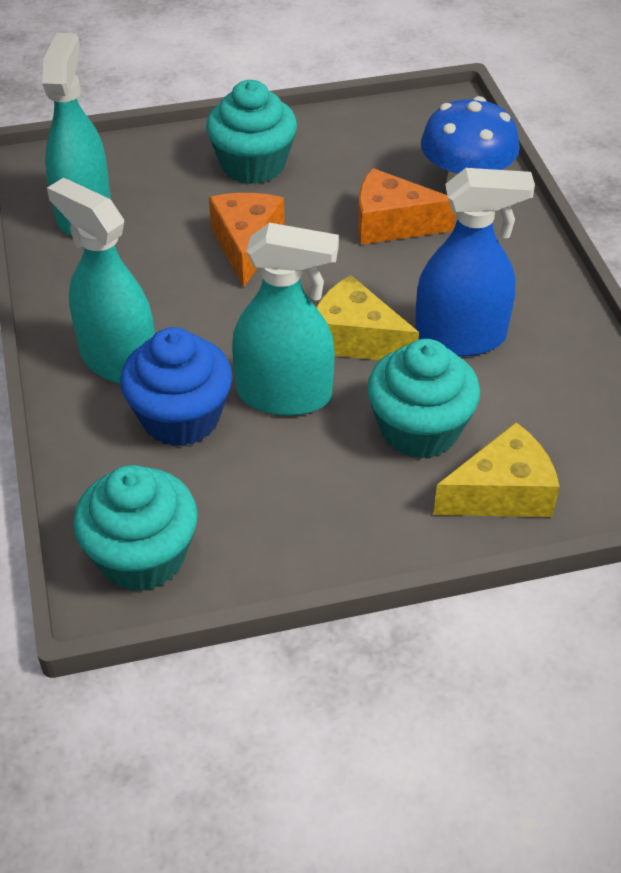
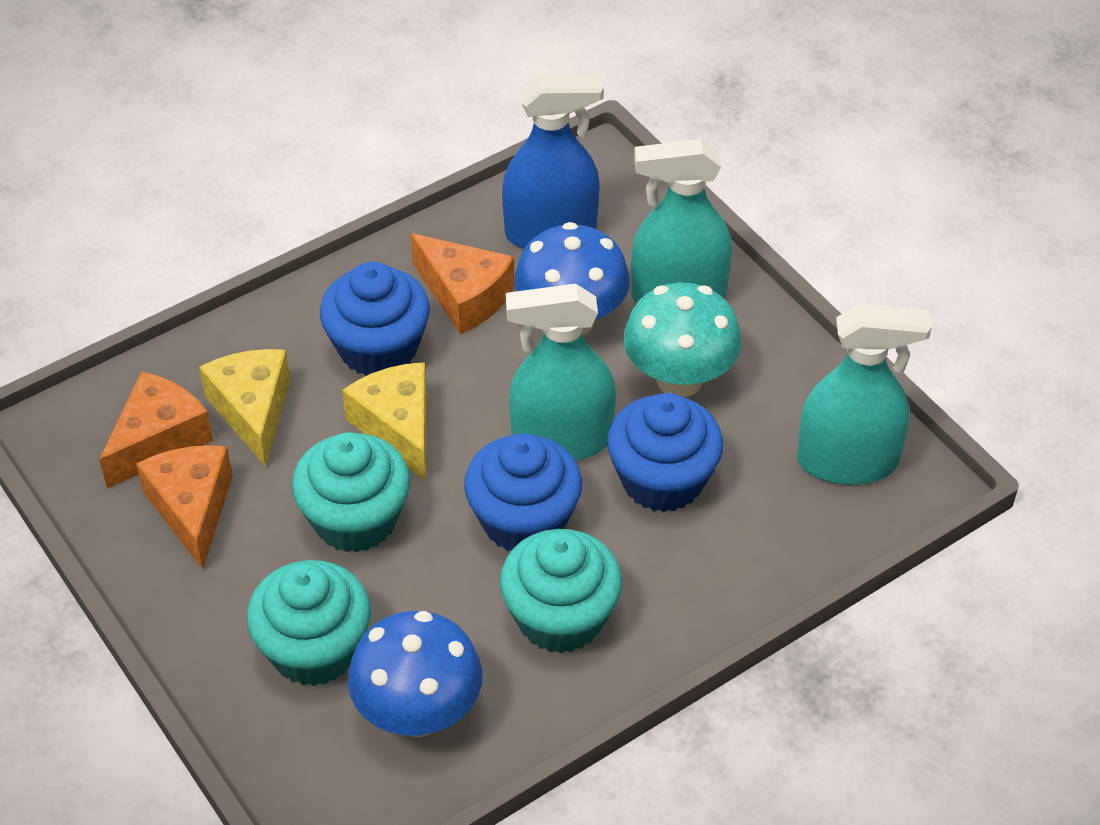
blue cupcake: 1 -> 3
blue mushroom: 1 -> 2
orange cheese: 2 -> 3
turquoise mushroom: 0 -> 1

